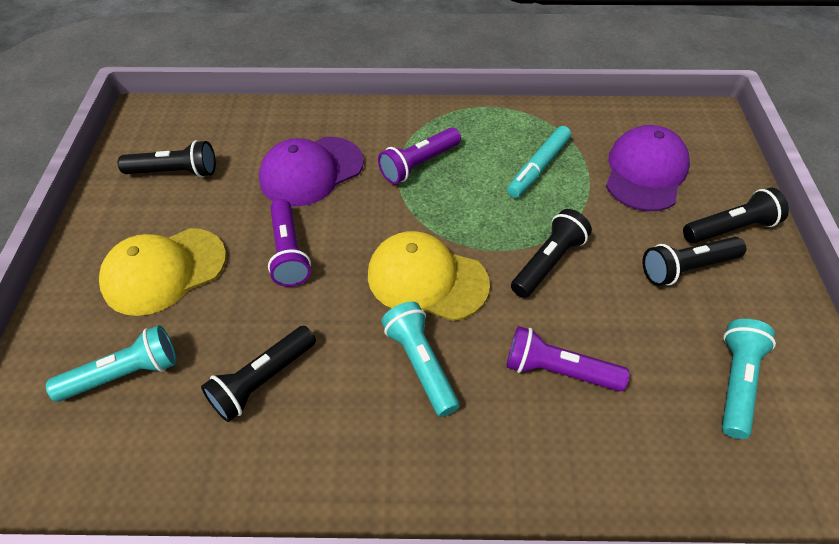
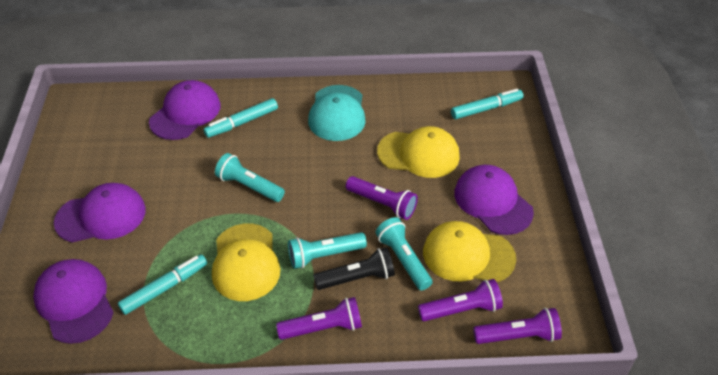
black flashlight: 5 -> 1
purple cap: 2 -> 4
purple flashlight: 3 -> 4
turquoise cap: 0 -> 1
turquoise marker: 1 -> 3
yellow cap: 2 -> 3

